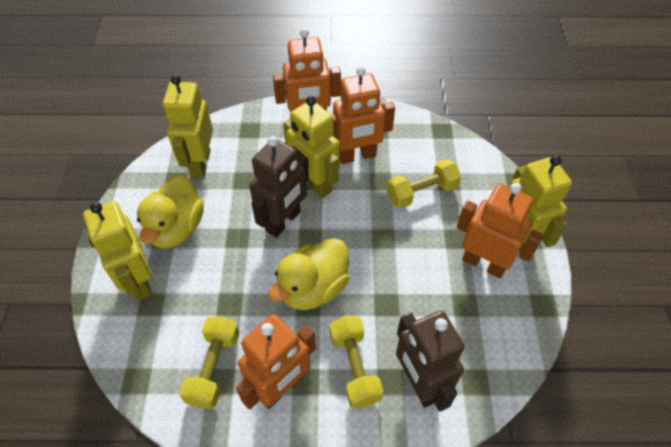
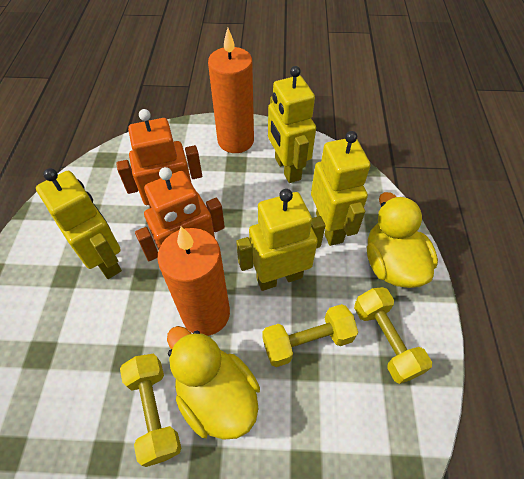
brown robot: 2 -> 0
orange candle: 0 -> 2
orange robot: 4 -> 2

